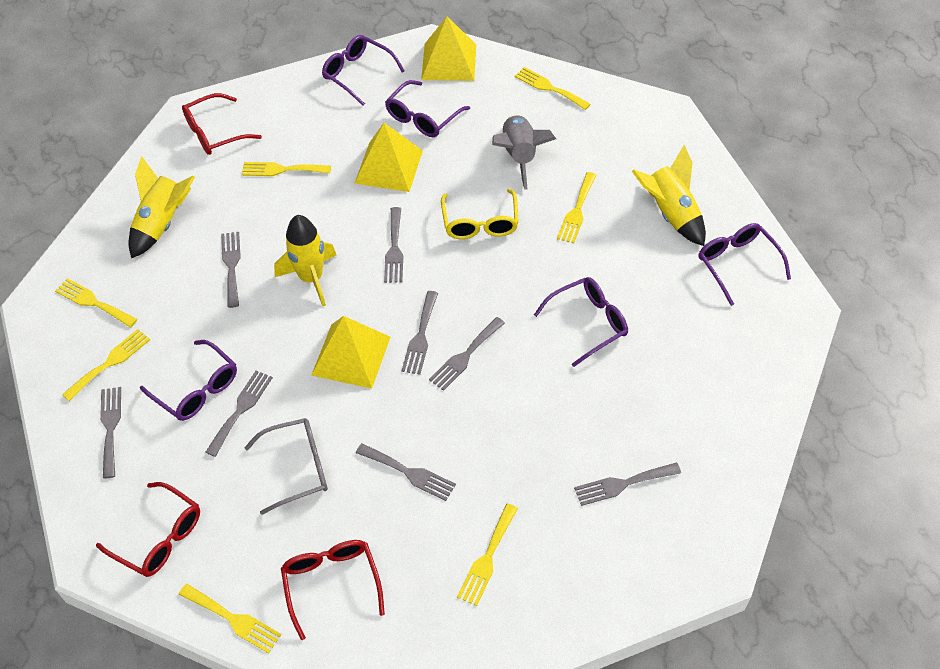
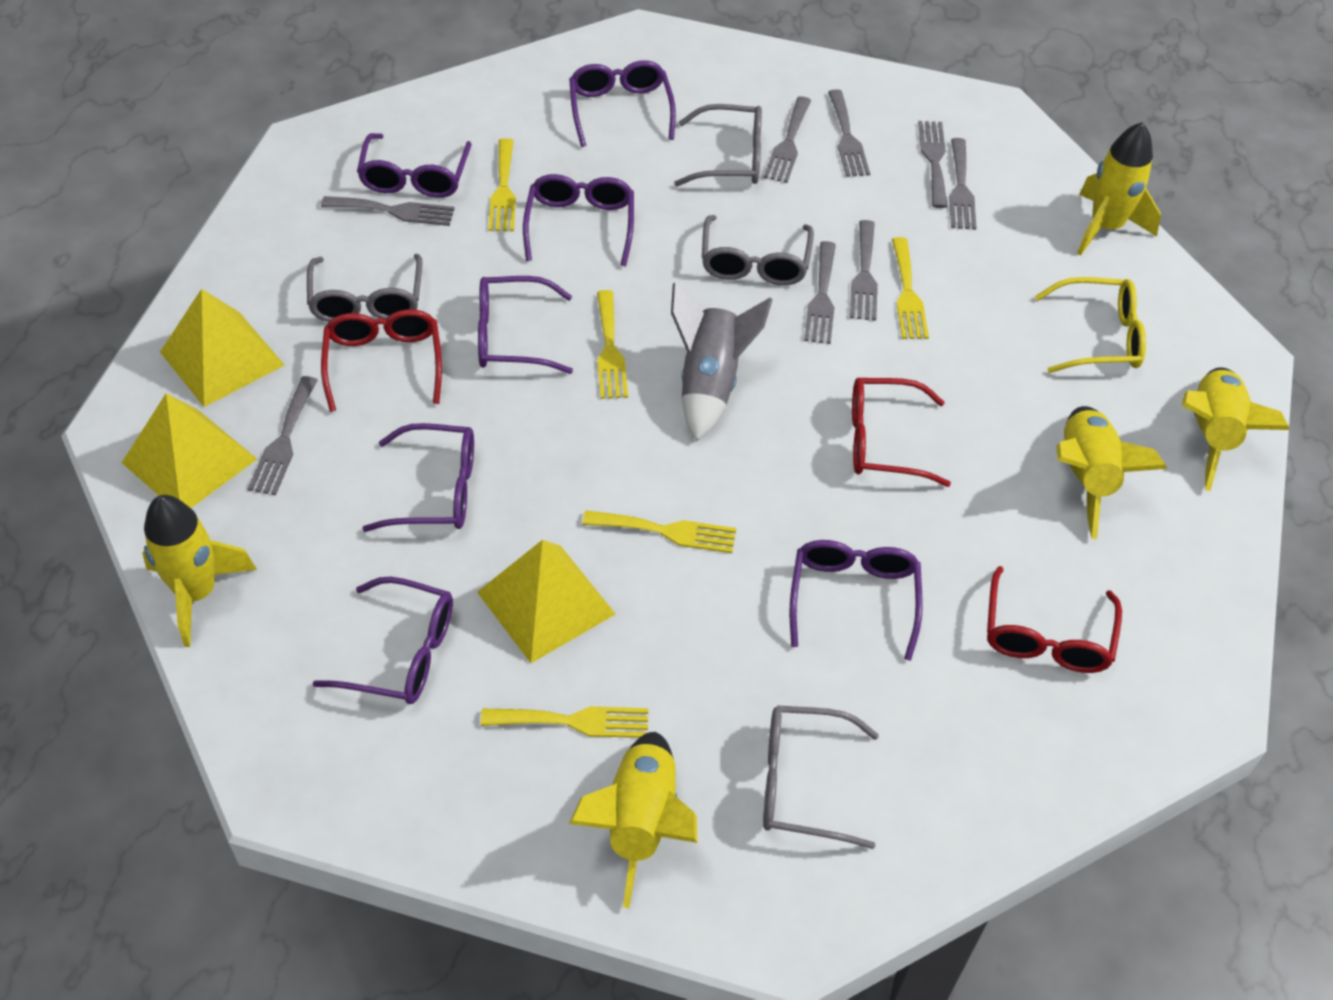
grey glasses: 1 -> 4
purple glasses: 5 -> 7
yellow fork: 7 -> 5
yellow rocket: 3 -> 5

